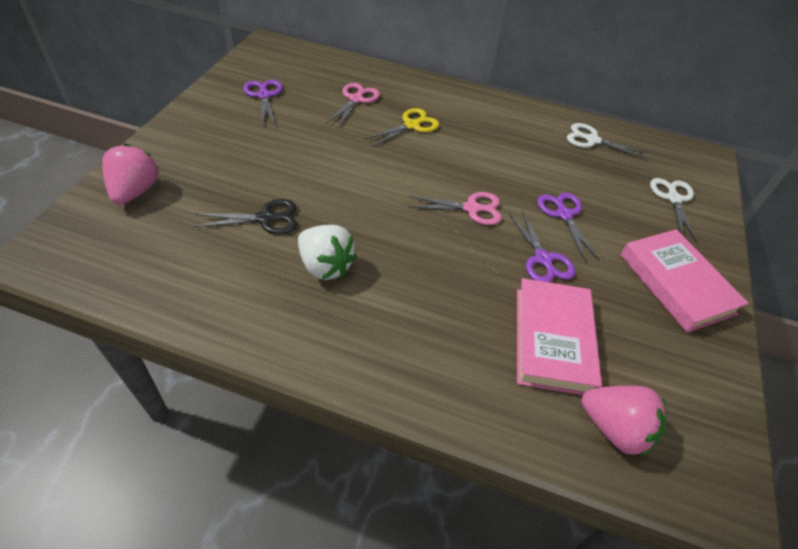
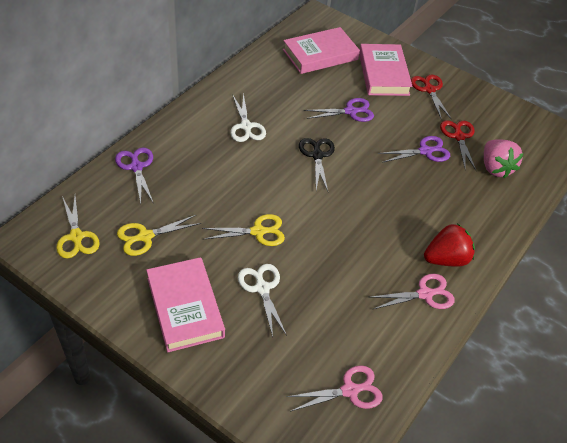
pink book: 2 -> 3
pink strawberry: 2 -> 1
red scissors: 0 -> 2
red strawberry: 0 -> 1
white strawberry: 1 -> 0
yellow scissors: 1 -> 3

